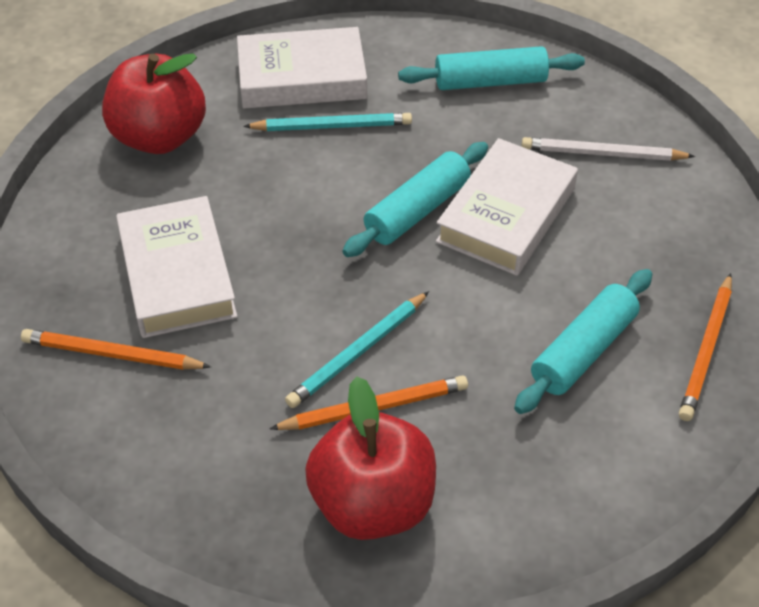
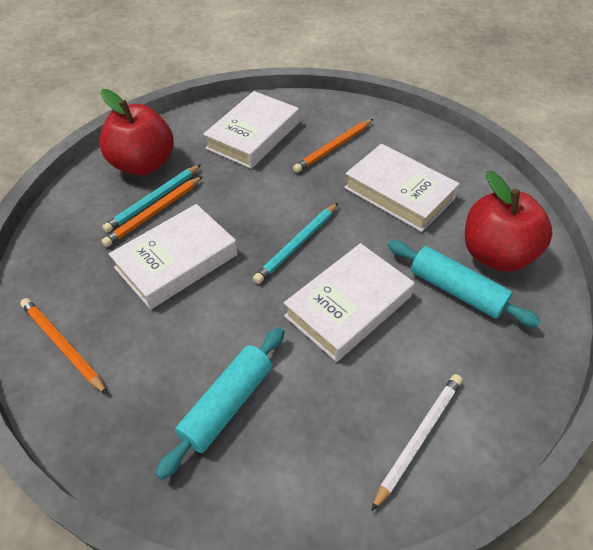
turquoise rolling pin: 3 -> 2
white book: 3 -> 4

